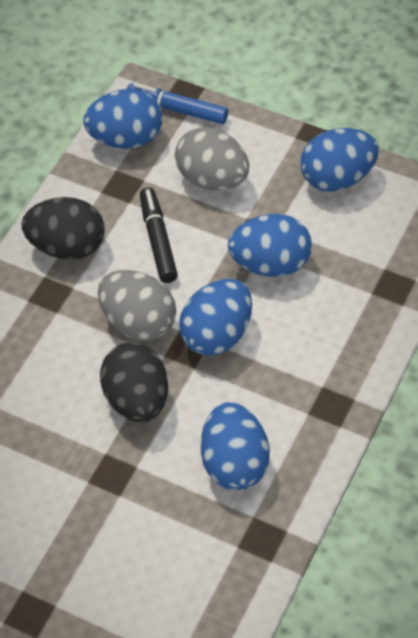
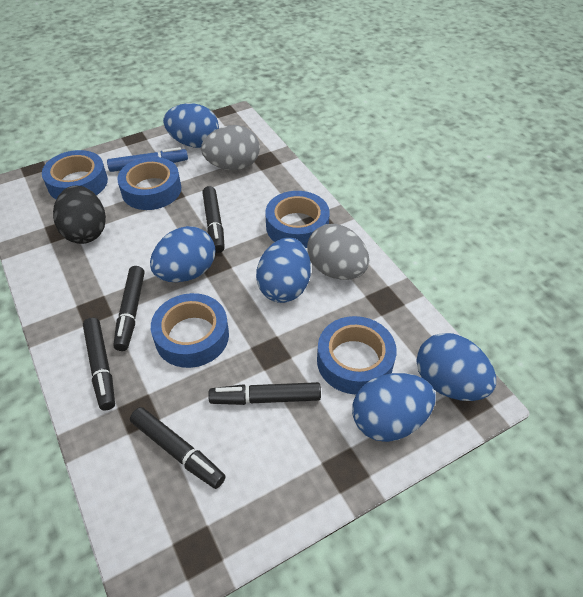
black egg: 2 -> 1
black marker: 1 -> 5
blue tape: 0 -> 5

